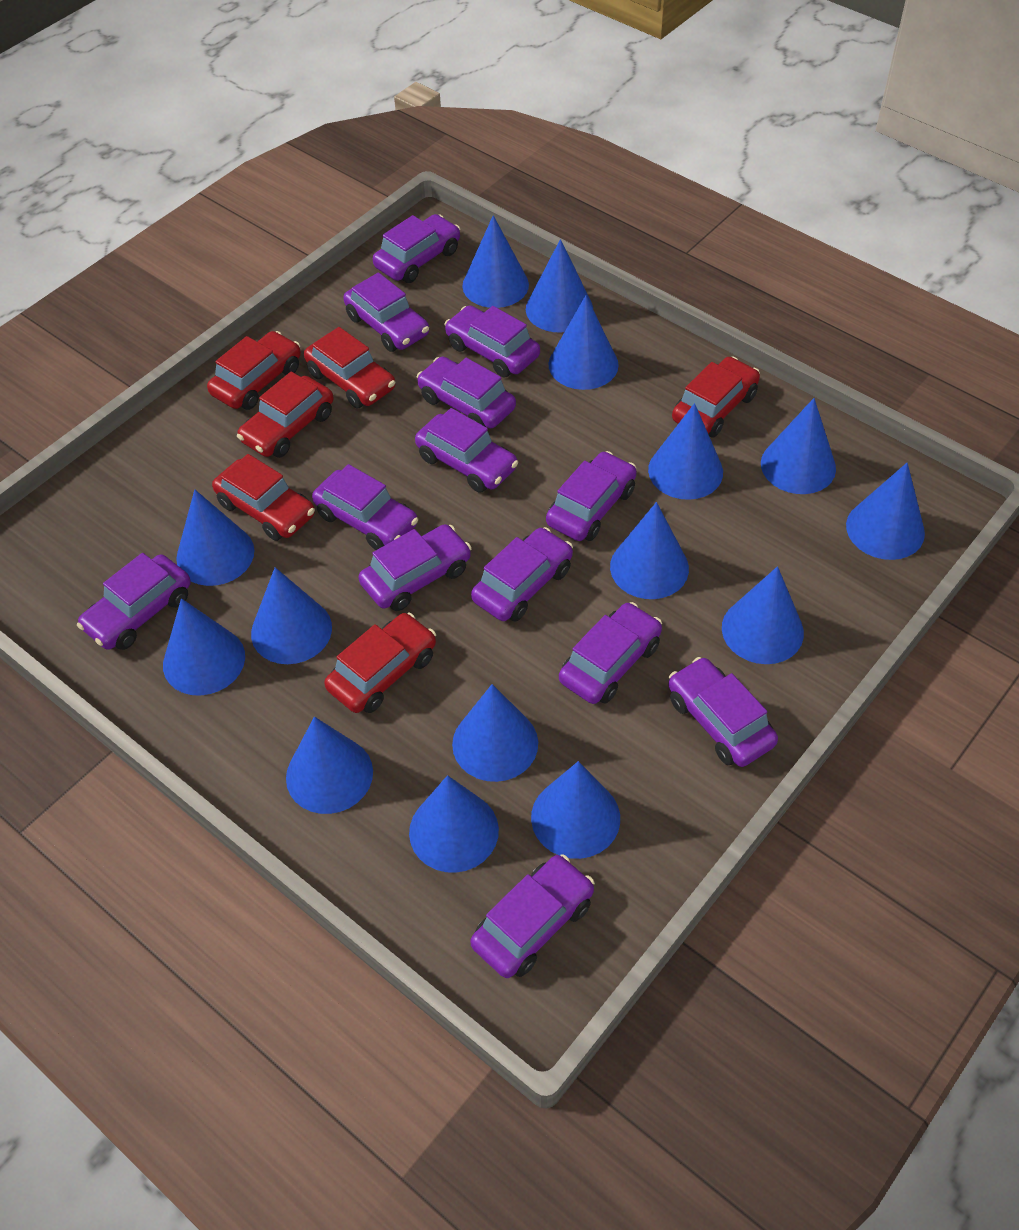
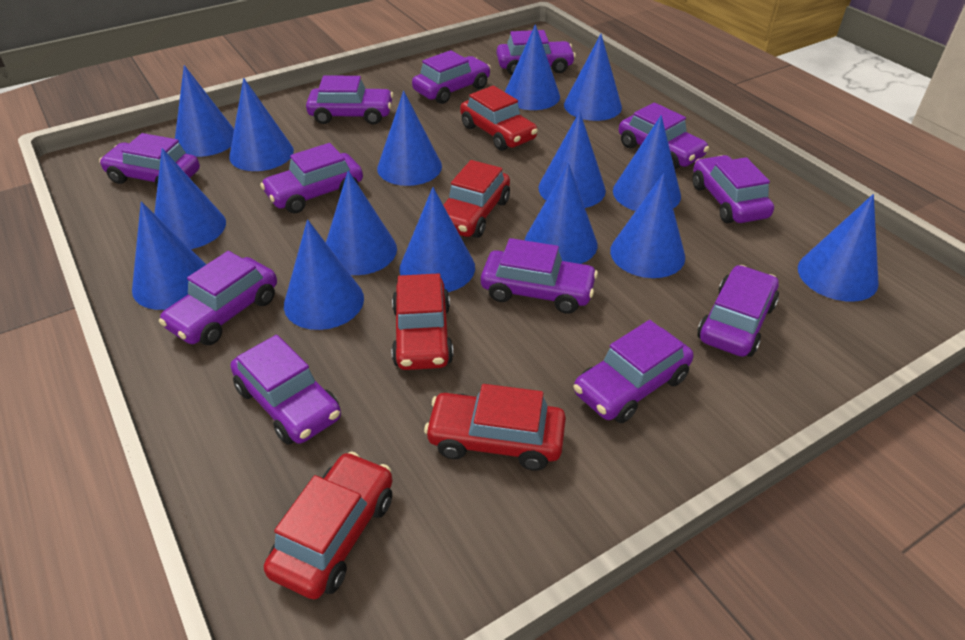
purple car: 13 -> 12
red car: 6 -> 5

